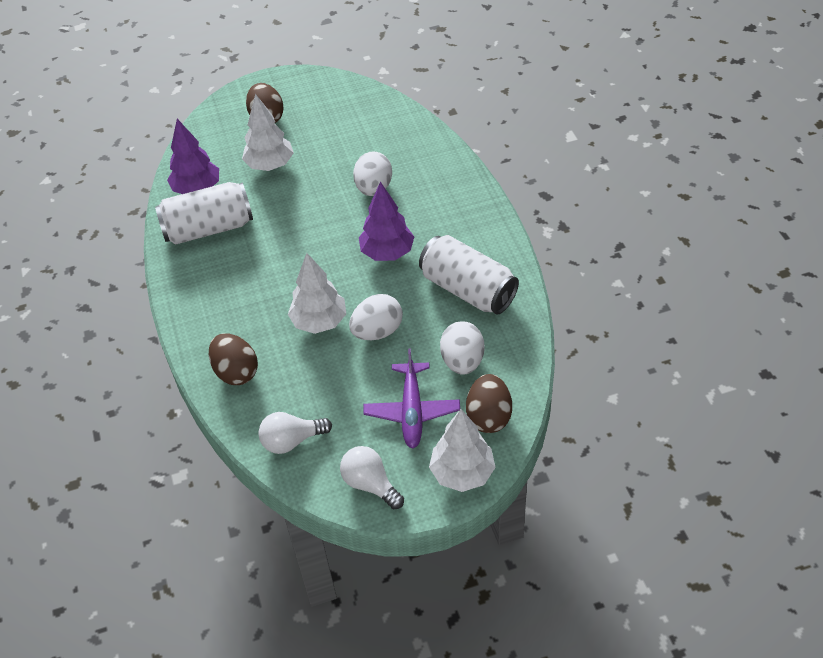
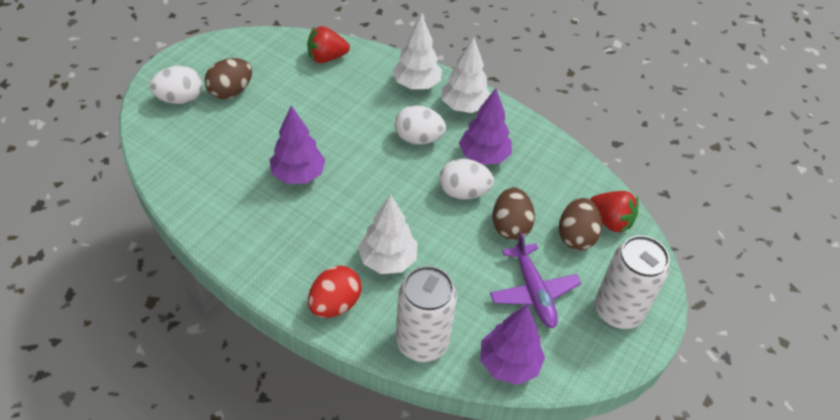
purple tree: 2 -> 3
red egg: 0 -> 1
red strawberry: 0 -> 2
white light bulb: 2 -> 0

